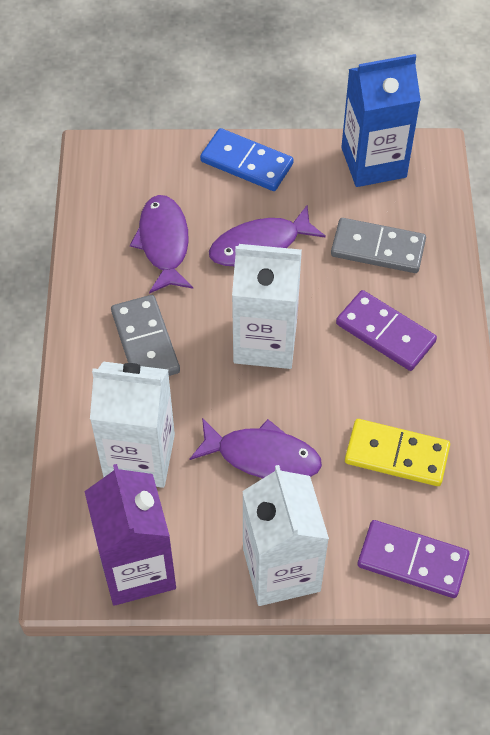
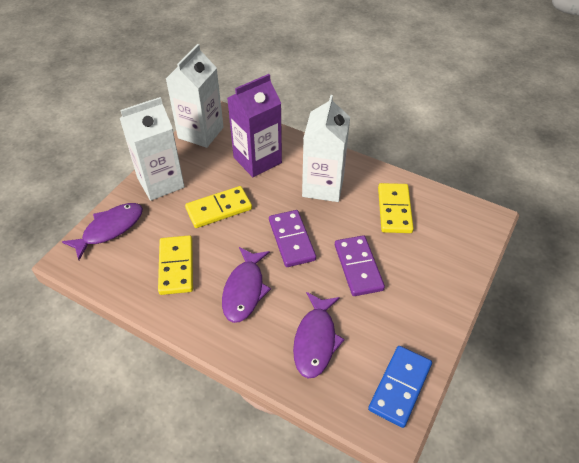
blue carton: 1 -> 0
grey domino: 2 -> 0
yellow domino: 1 -> 3

